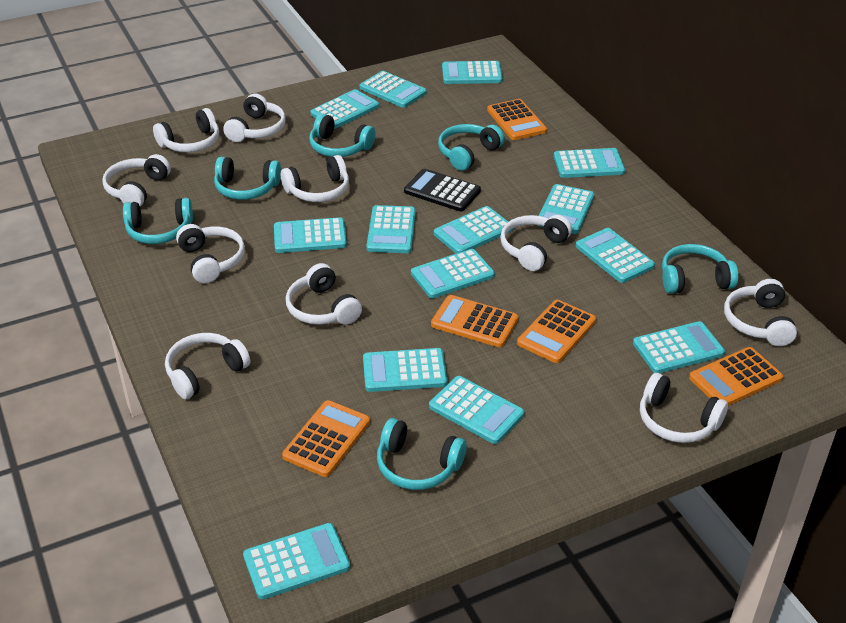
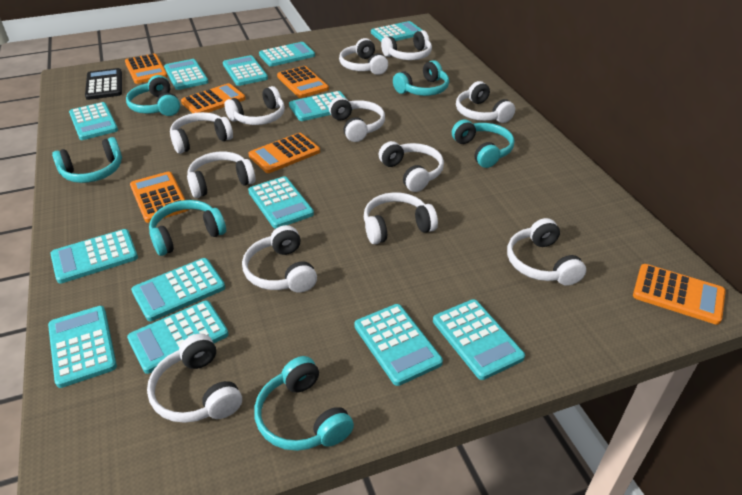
orange calculator: 5 -> 6
turquoise calculator: 14 -> 13
white headphones: 10 -> 12

